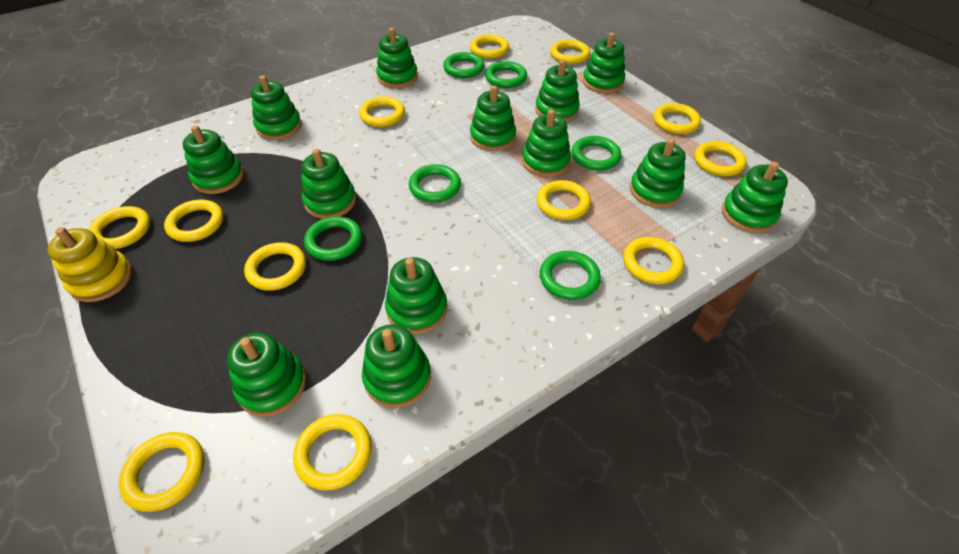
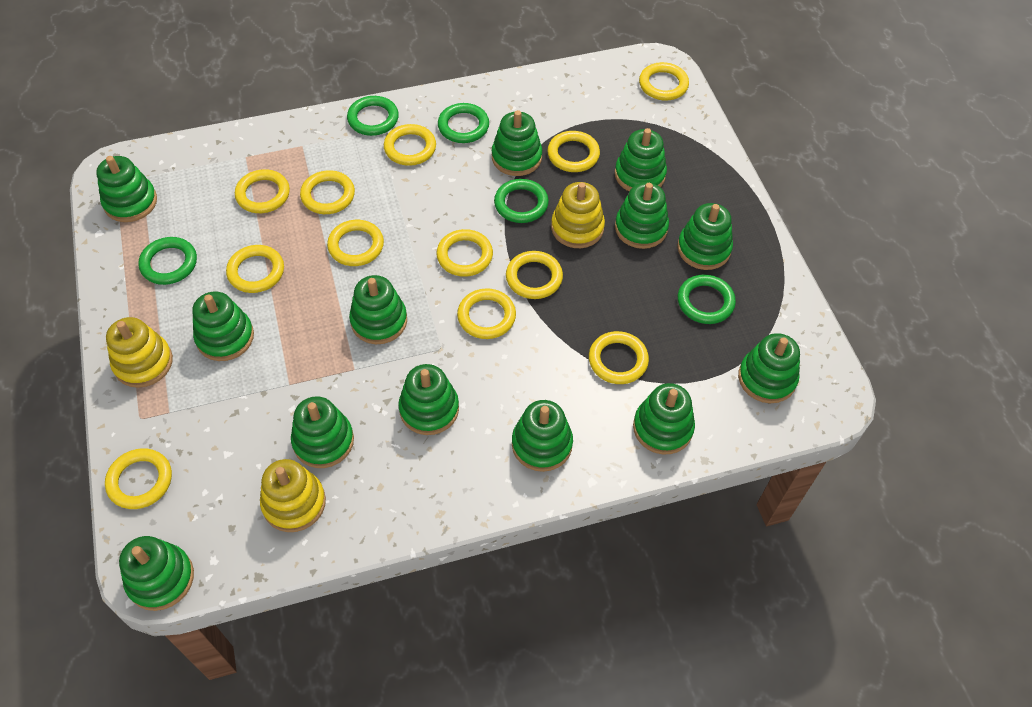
green ring: 6 -> 5
yellow stacking toy: 1 -> 3

